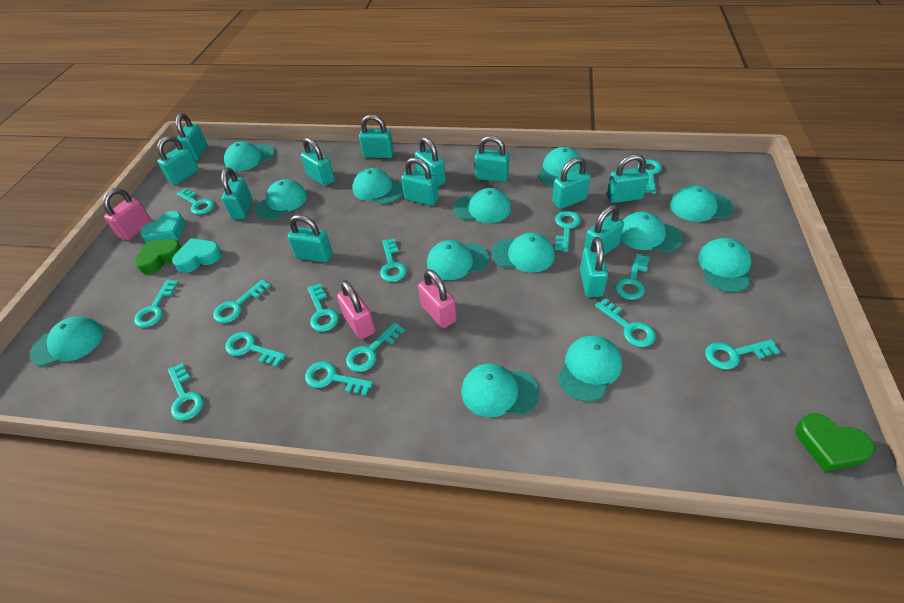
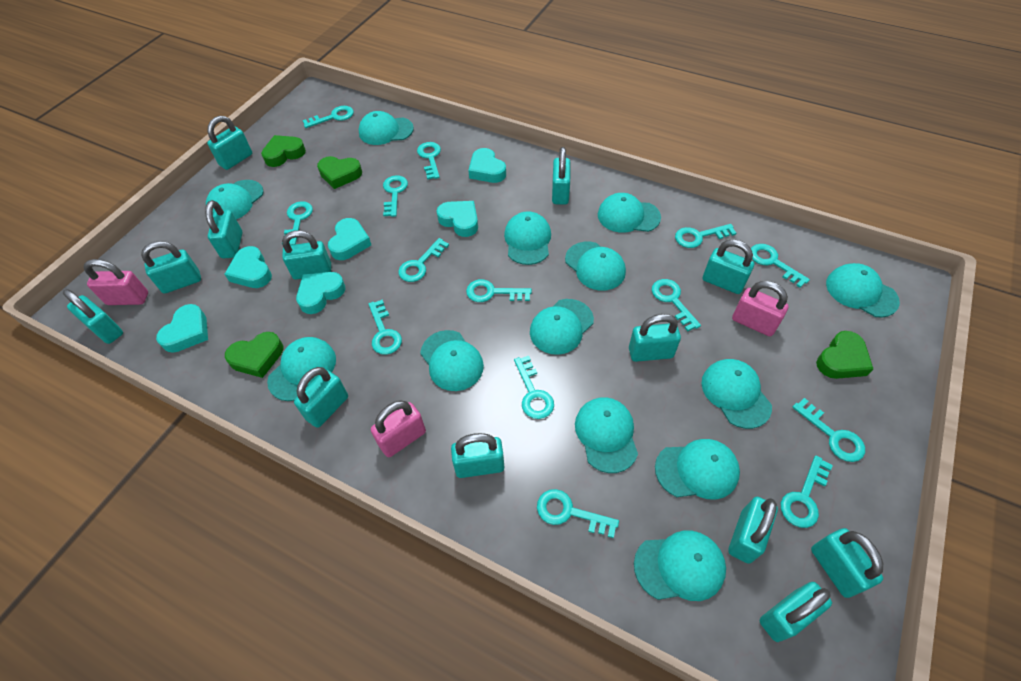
green heart: 2 -> 4
turquoise heart: 2 -> 6

